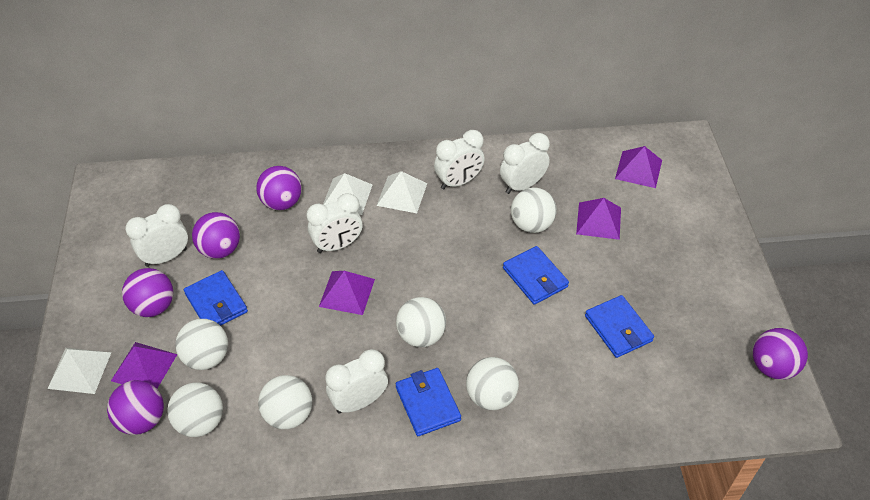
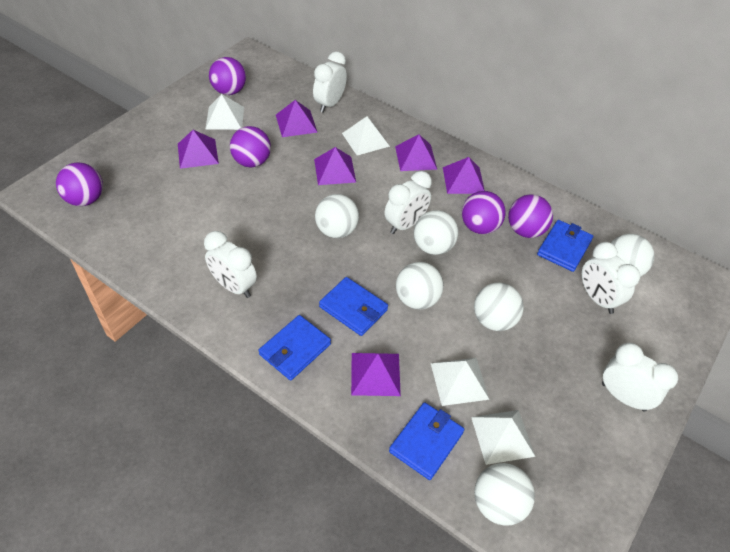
purple pyramid: 4 -> 6
white pyramid: 3 -> 4

